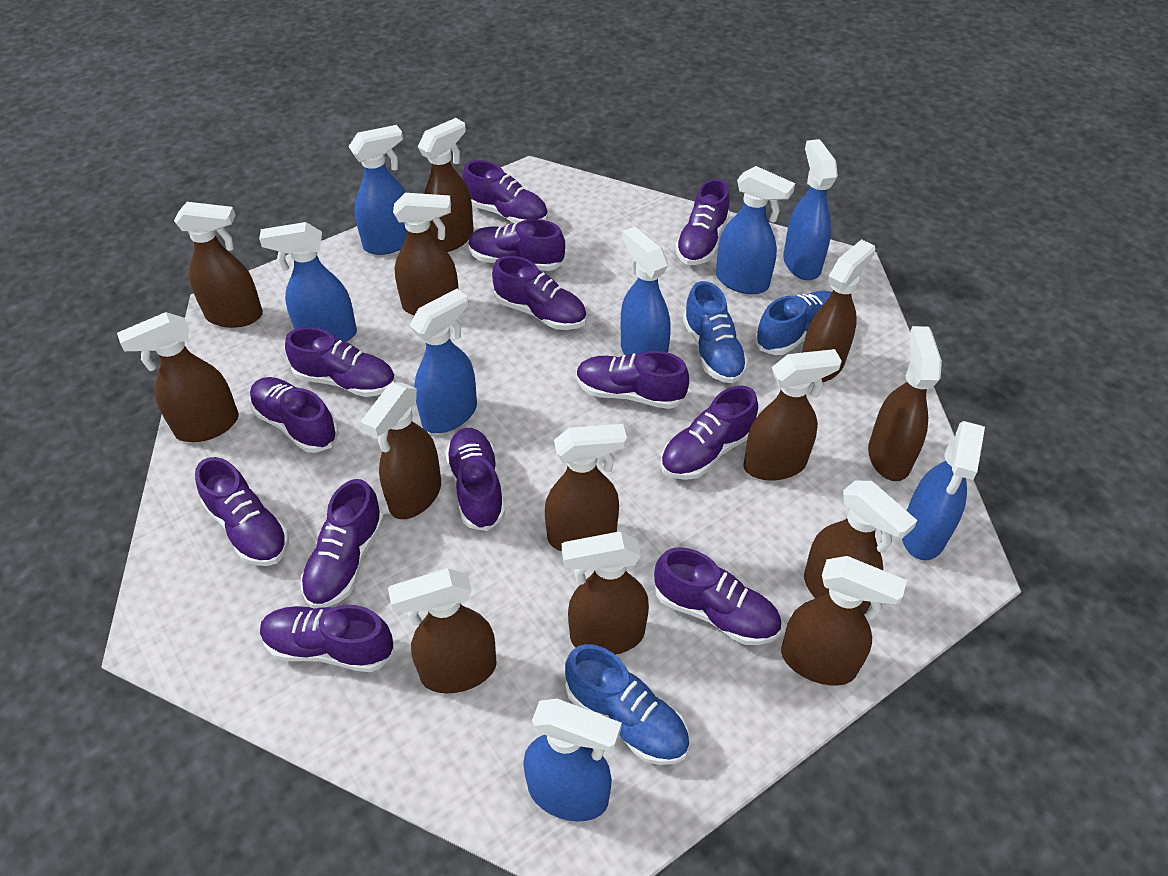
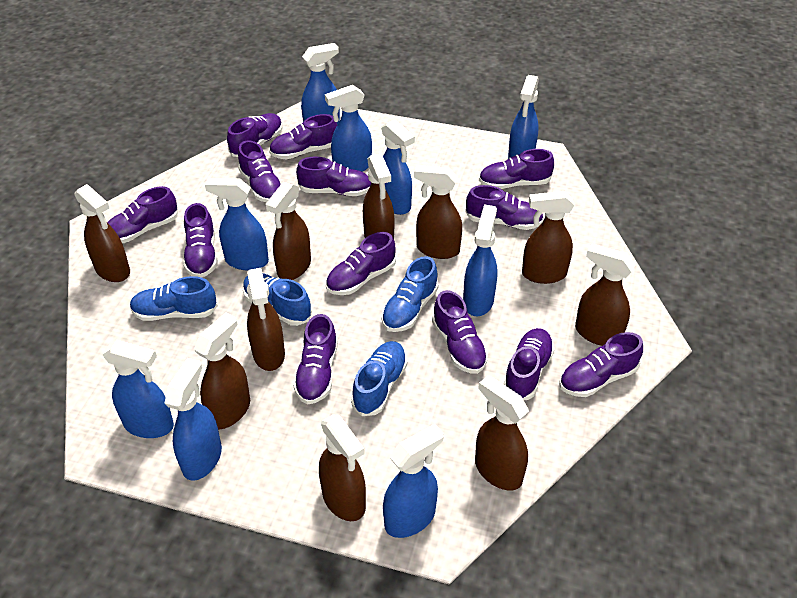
blue shoe: 3 -> 4
blue spray bottle: 8 -> 9
brown spray bottle: 13 -> 10

